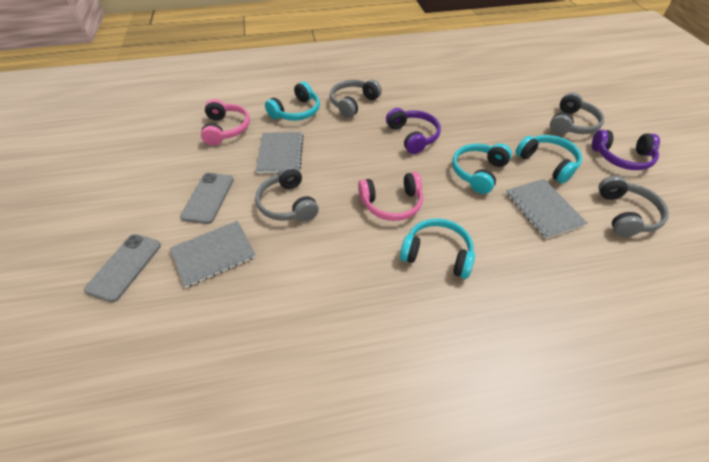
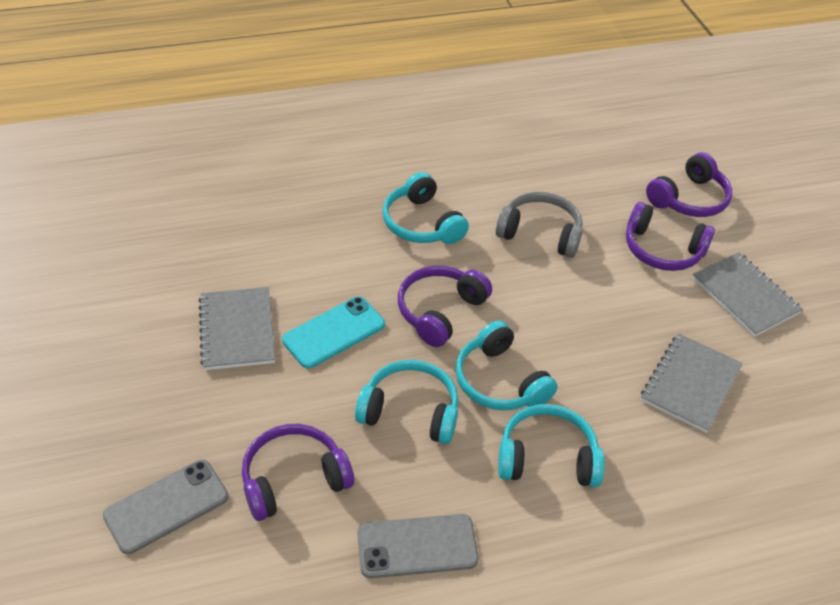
grey headphones: 4 -> 1
pink headphones: 2 -> 0
purple headphones: 2 -> 4
turquoise phone: 0 -> 1

